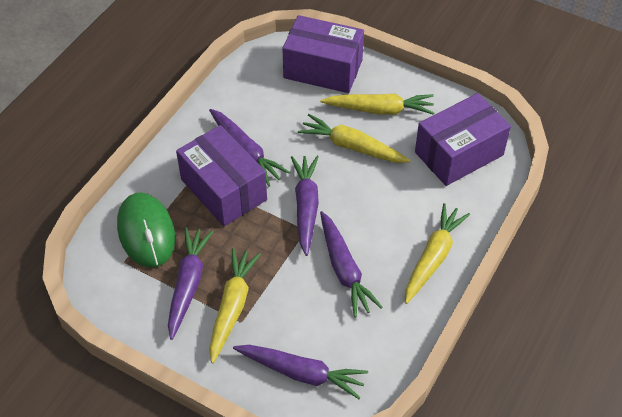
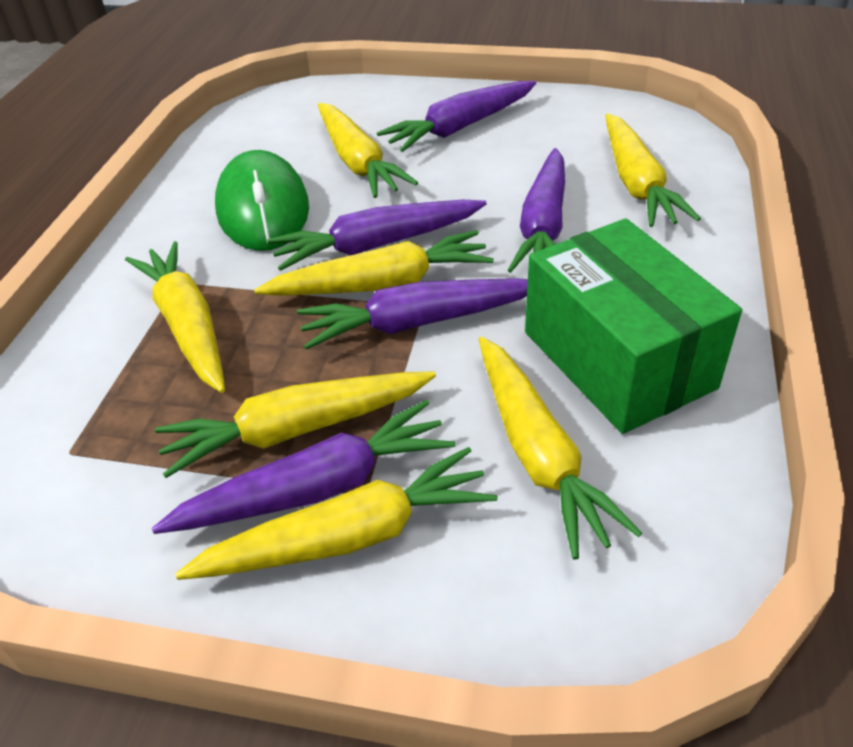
green box: 0 -> 1
purple box: 3 -> 0
yellow carrot: 4 -> 7

